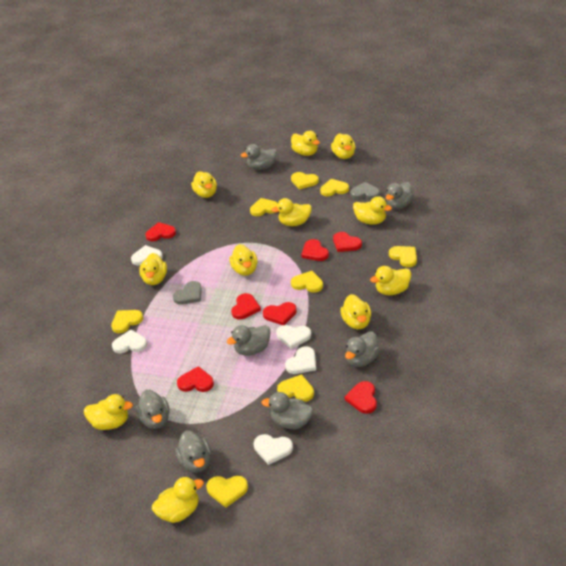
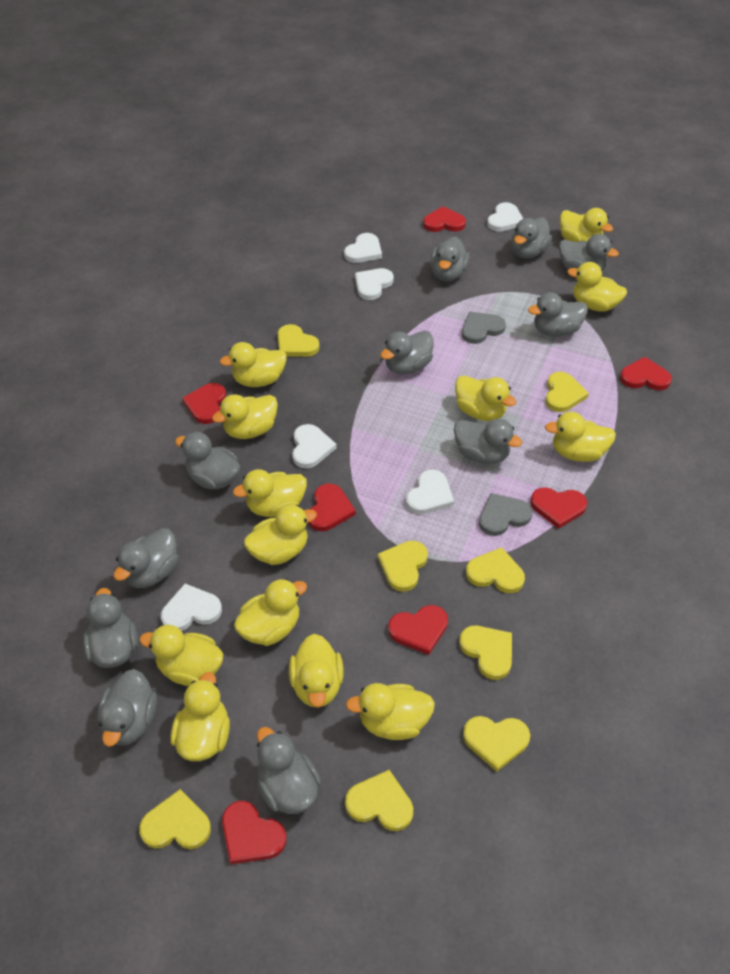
grey duck: 7 -> 11
white heart: 5 -> 6
yellow duck: 11 -> 13

